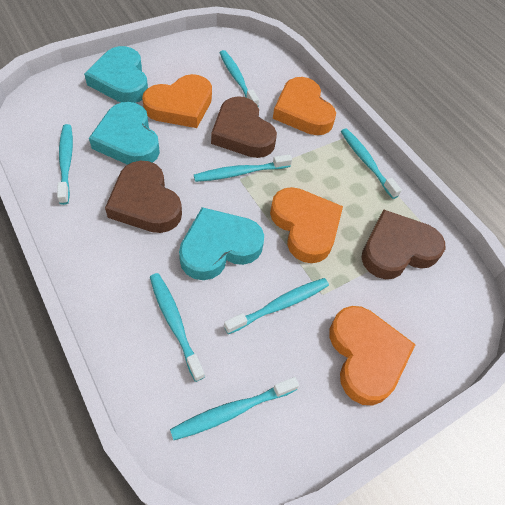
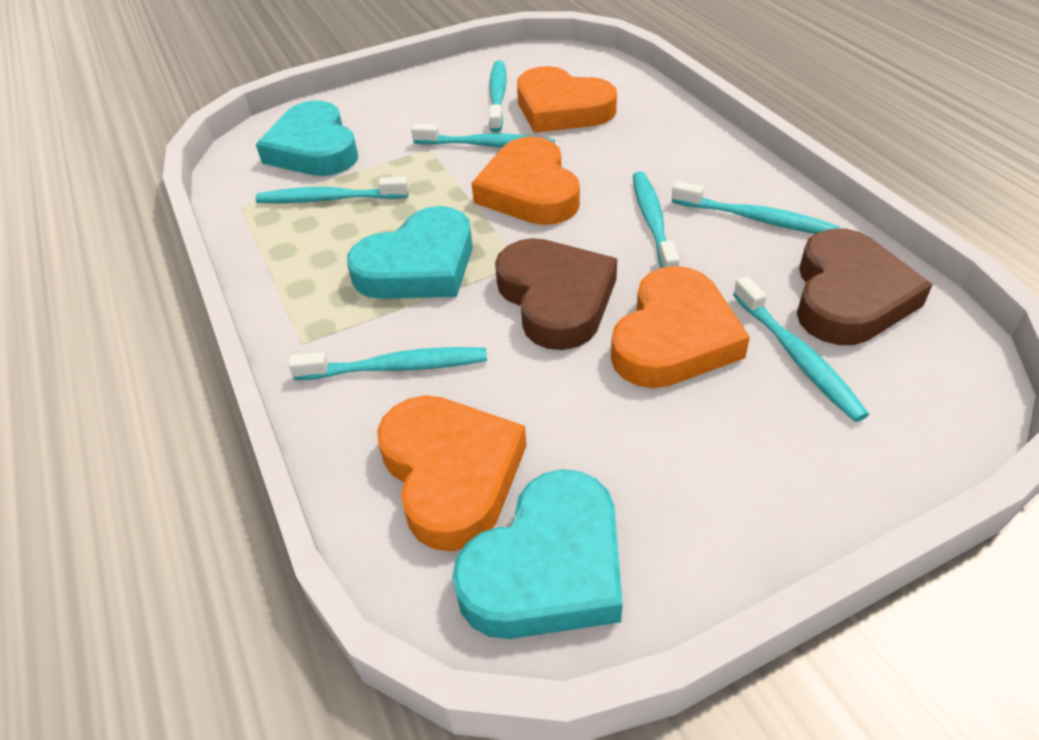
brown heart: 3 -> 2

